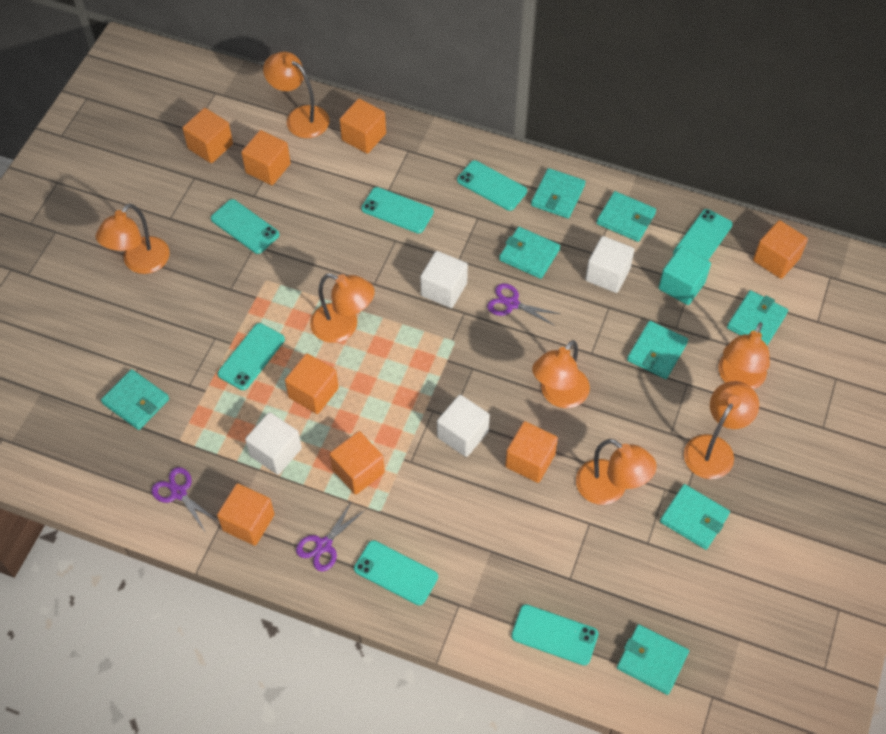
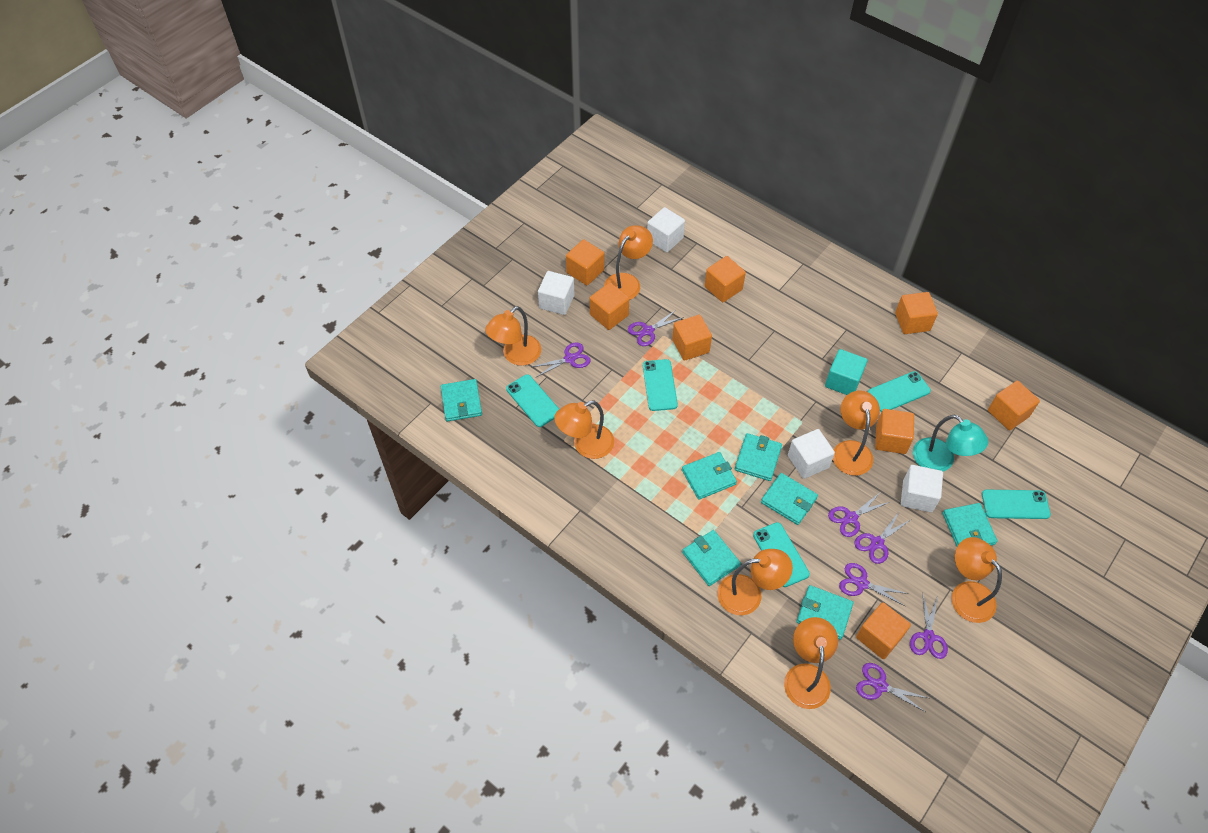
purple scissors: 3 -> 7
turquoise lamp: 0 -> 1
turquoise phone: 7 -> 5
turquoise wallet: 8 -> 7

